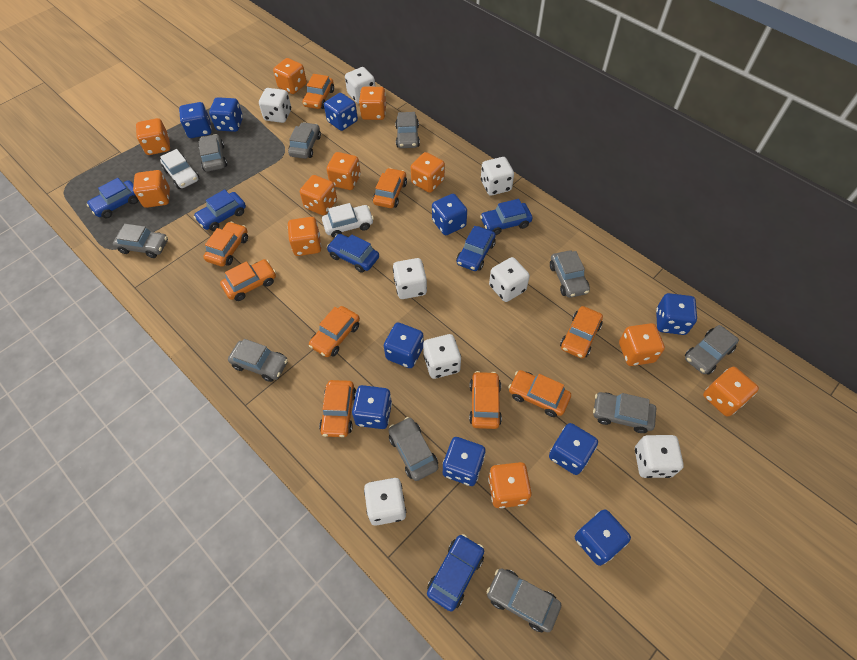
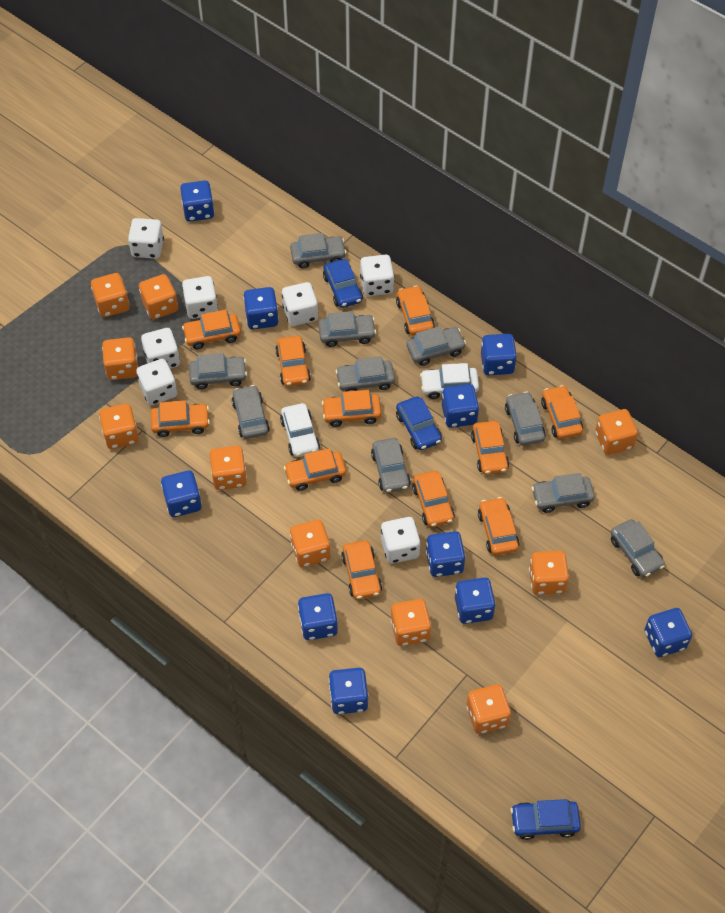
blue car: 6 -> 3
orange car: 9 -> 11
orange dice: 11 -> 10
white dice: 8 -> 7

